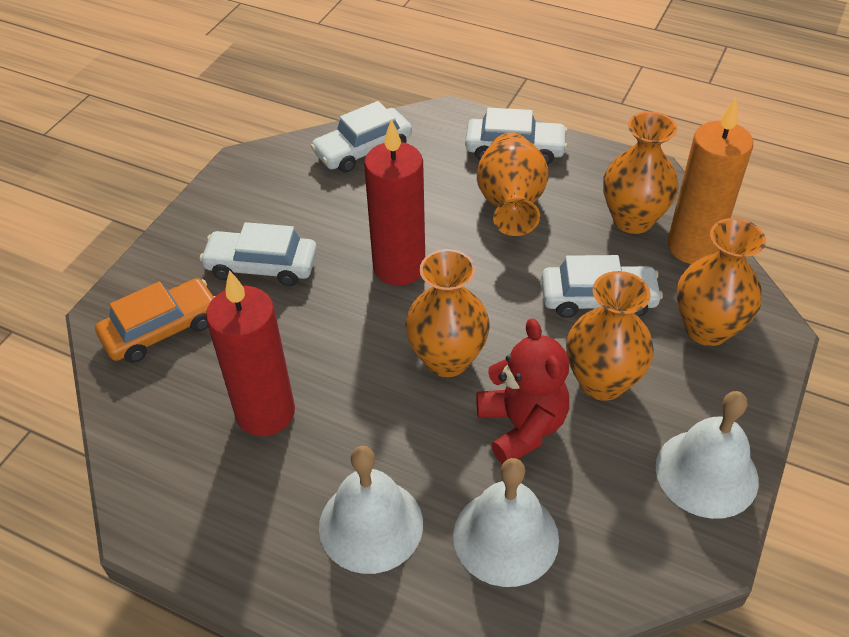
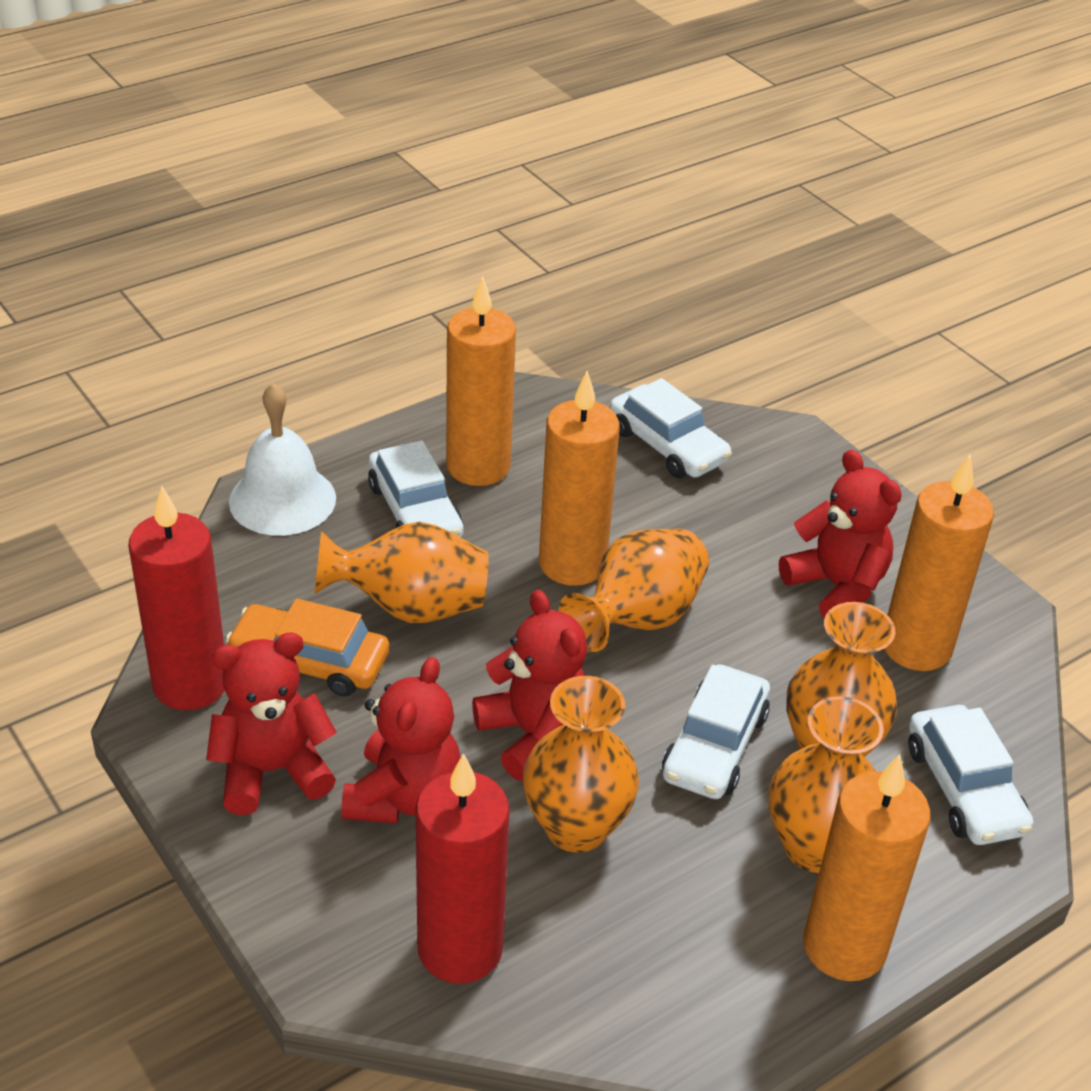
orange candle: 1 -> 4
red teddy bear: 1 -> 4
white bell: 3 -> 1

